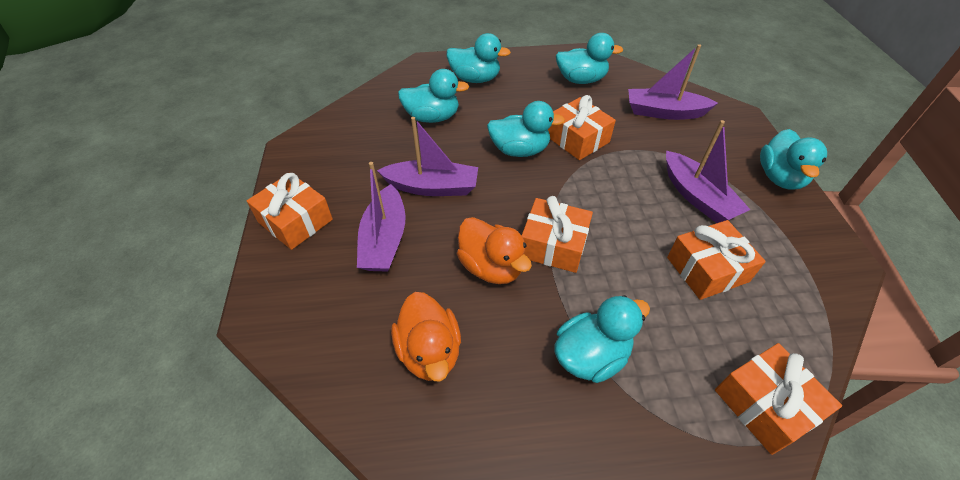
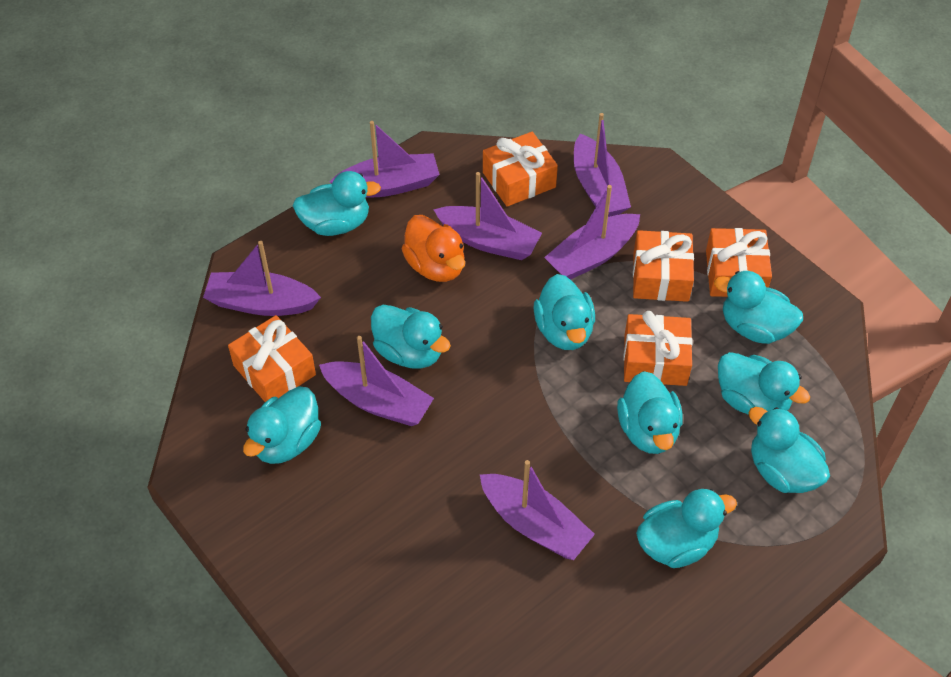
orange duck: 2 -> 1
purple boat: 4 -> 7
turquoise duck: 6 -> 9

